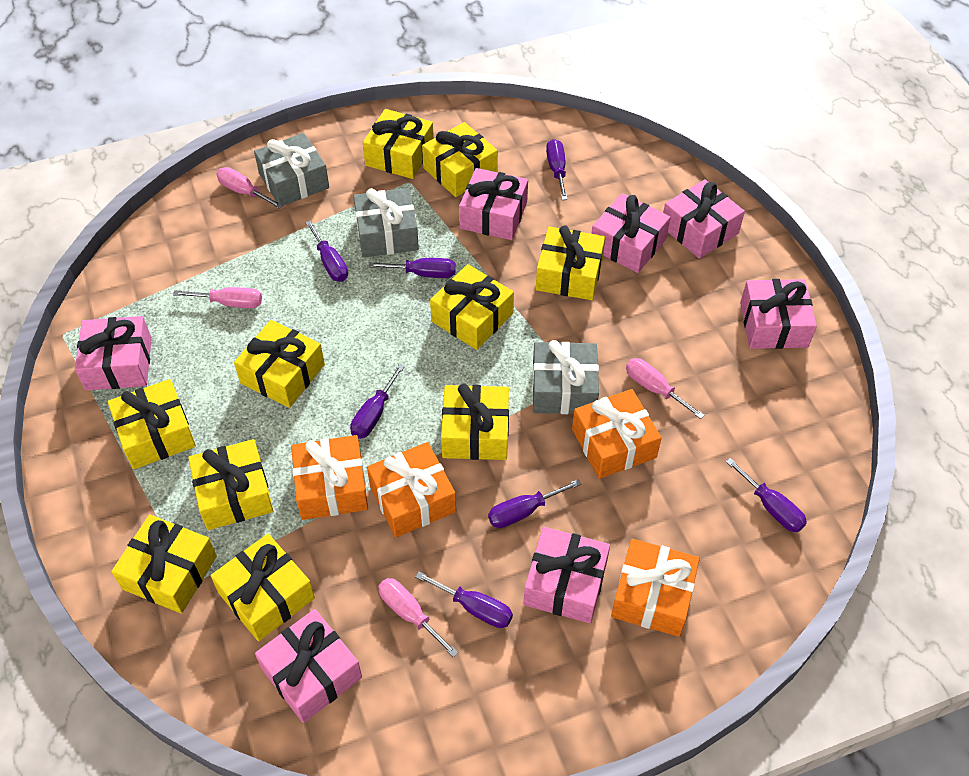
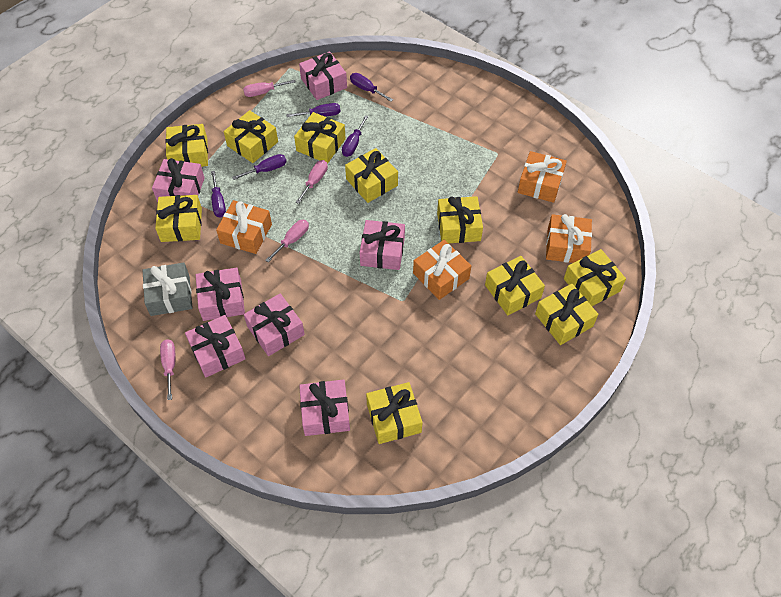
grey gift: 3 -> 1
purple screwdriver: 7 -> 5

